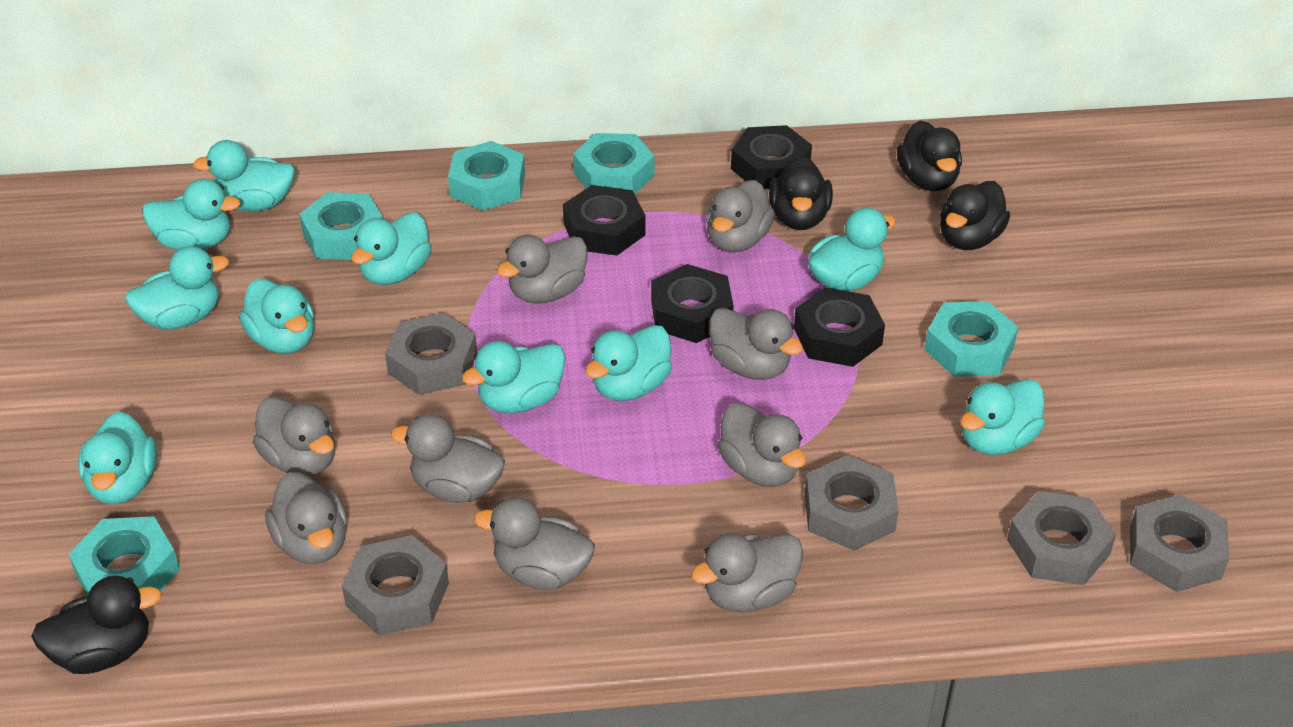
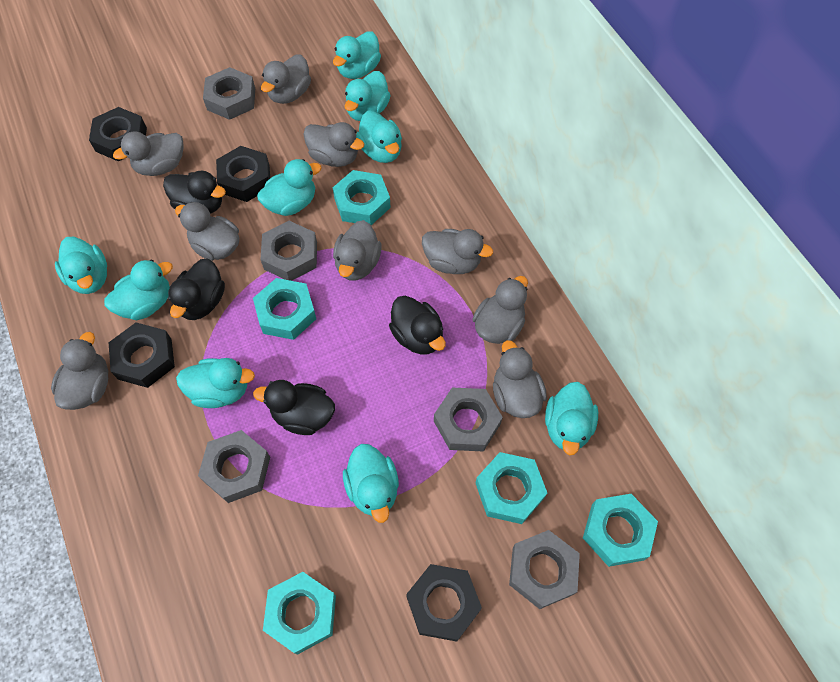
turquoise duck: 10 -> 9

